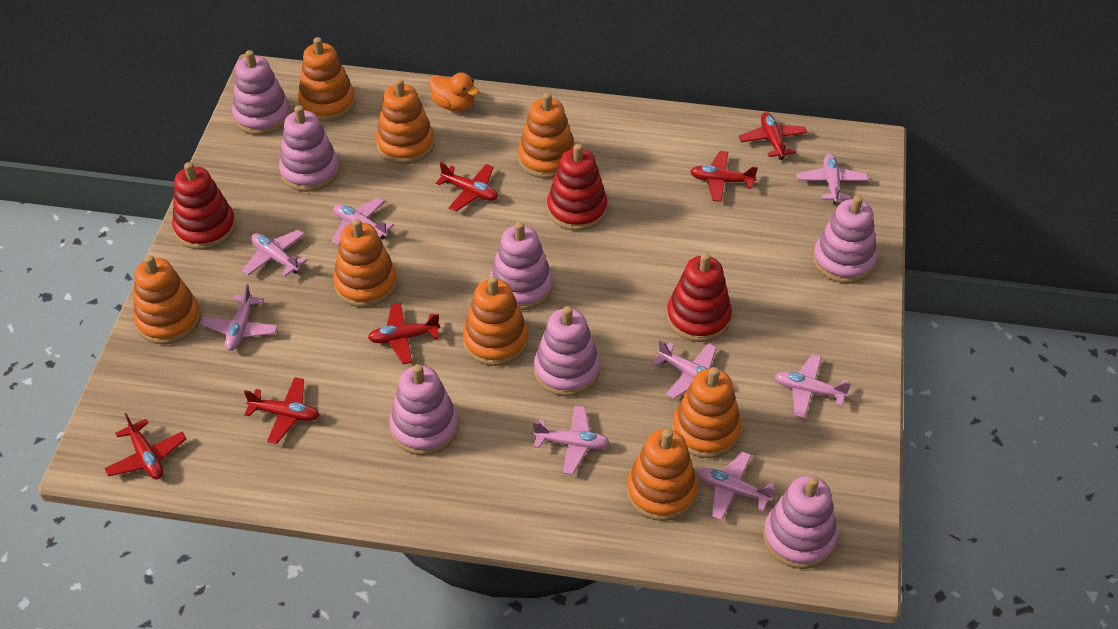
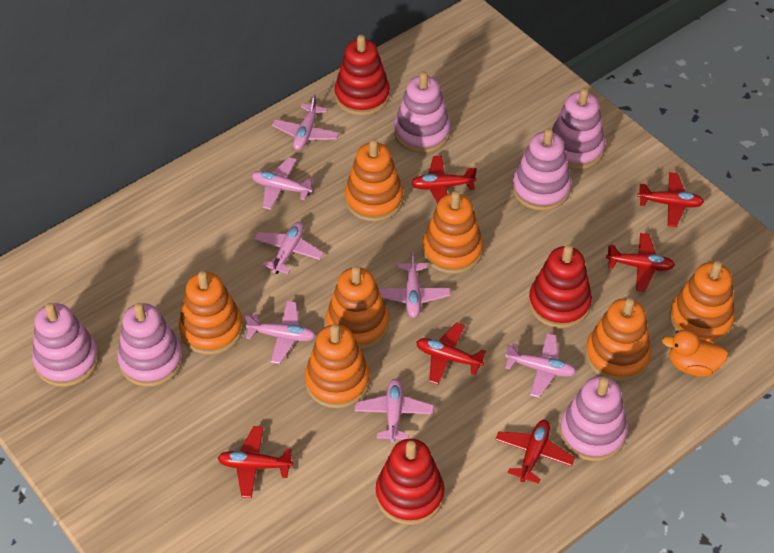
orange stacking toy: 8 -> 7
pink plane: 8 -> 7
pink stacking toy: 7 -> 6

